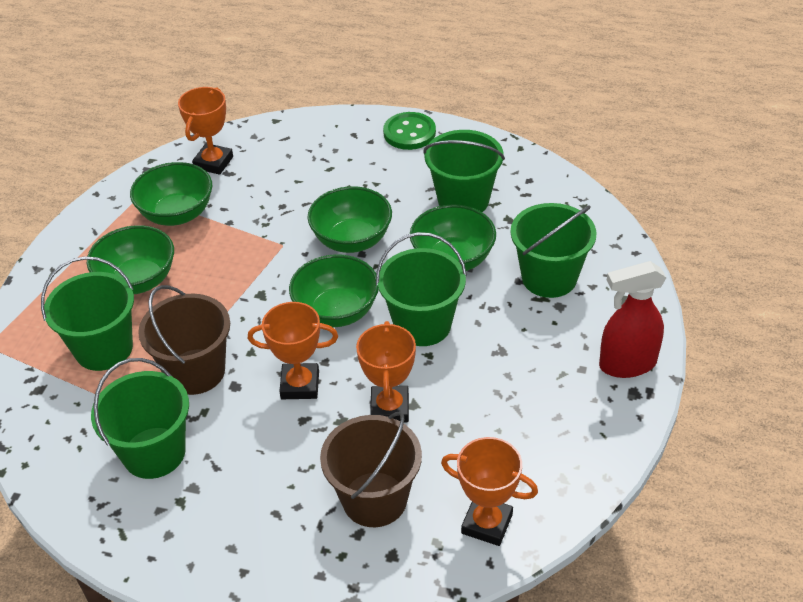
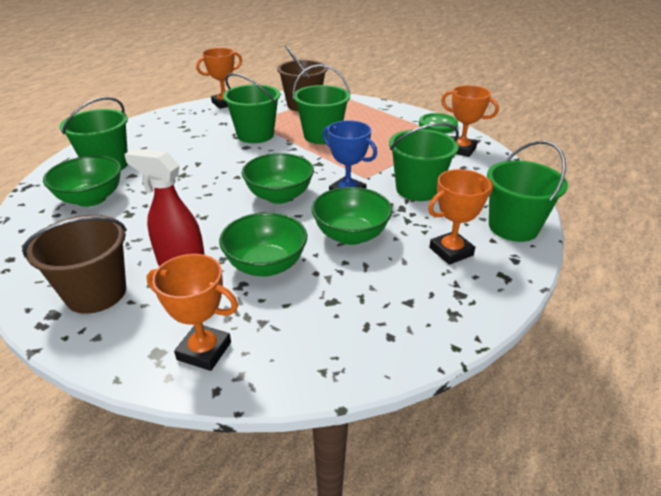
blue trophy: 0 -> 1
green bowl: 5 -> 4

